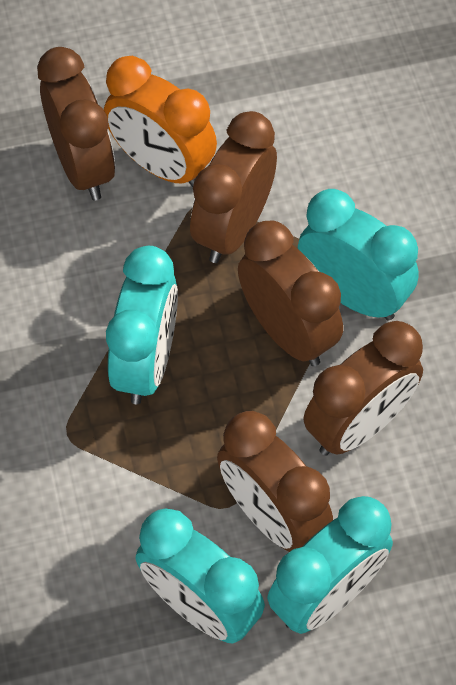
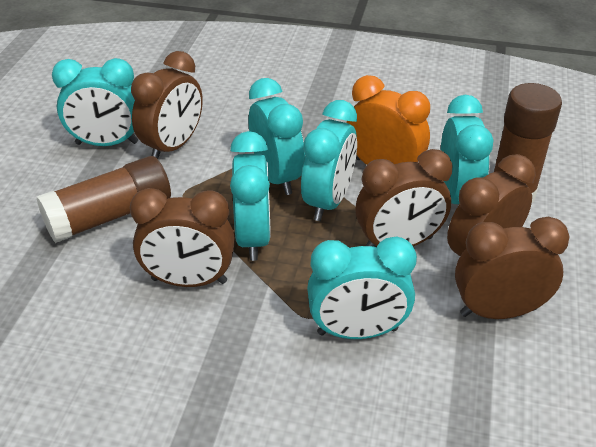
brown glue stick: 0 -> 2
turquoise clock: 4 -> 6

